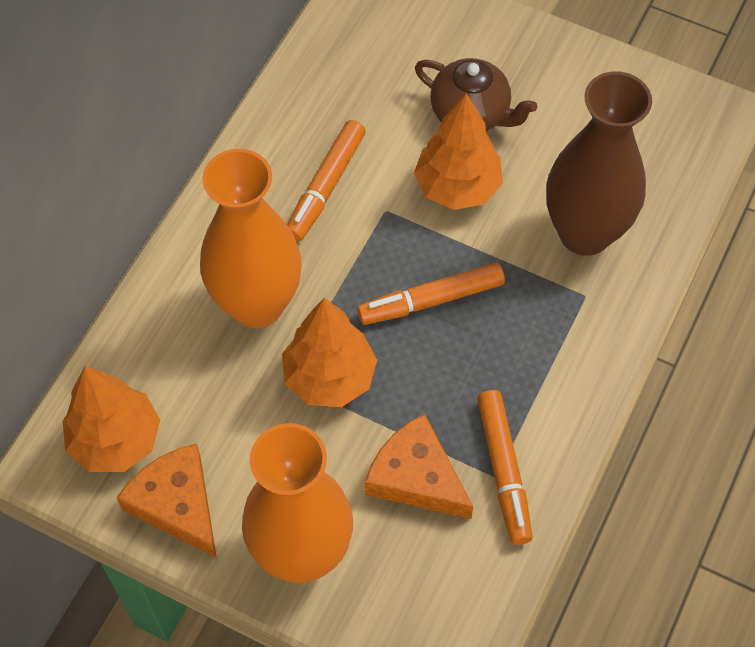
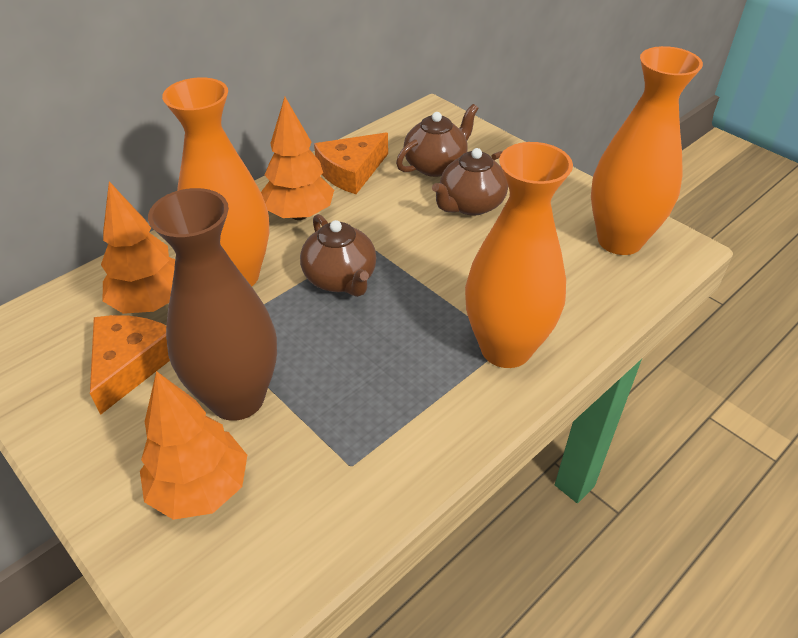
brown teapot: 1 -> 3
orange marker: 3 -> 0
orange vase: 2 -> 3

